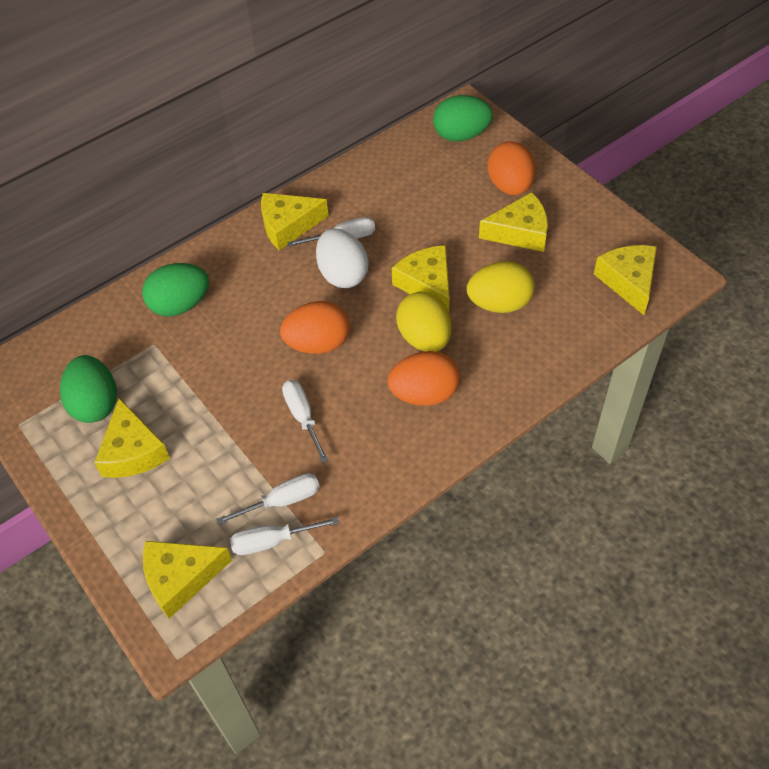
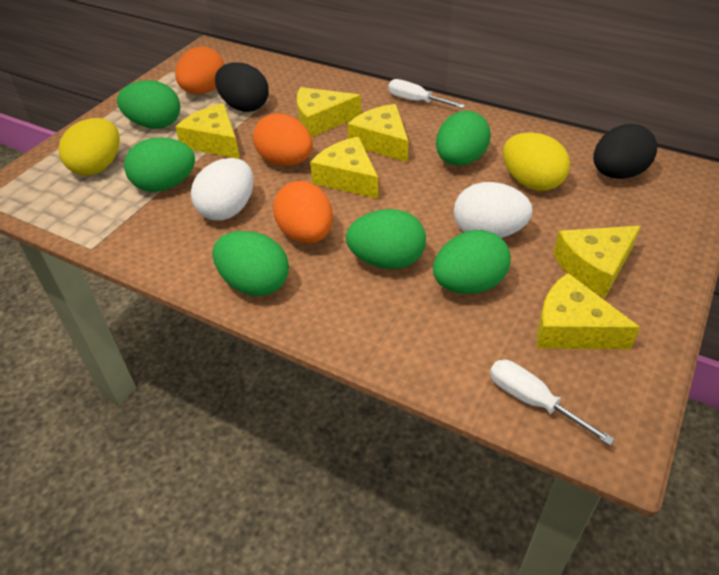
black egg: 0 -> 2
green egg: 3 -> 6
white egg: 1 -> 2
white screwdriver: 4 -> 2

